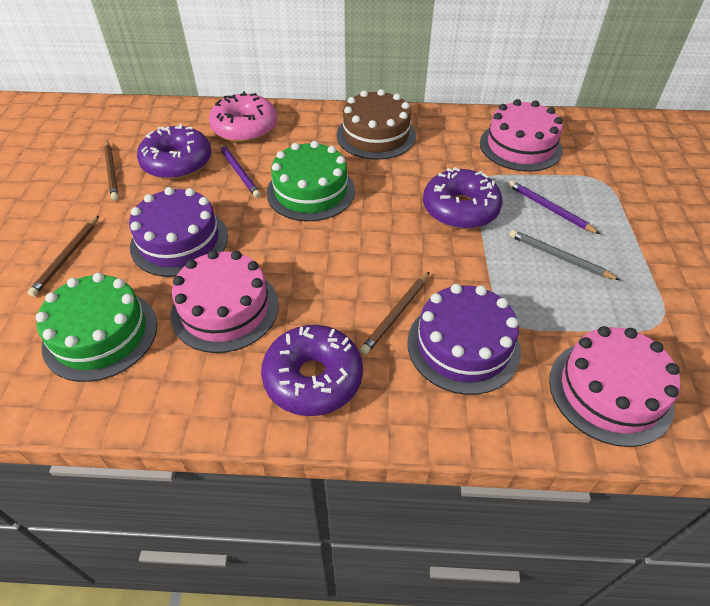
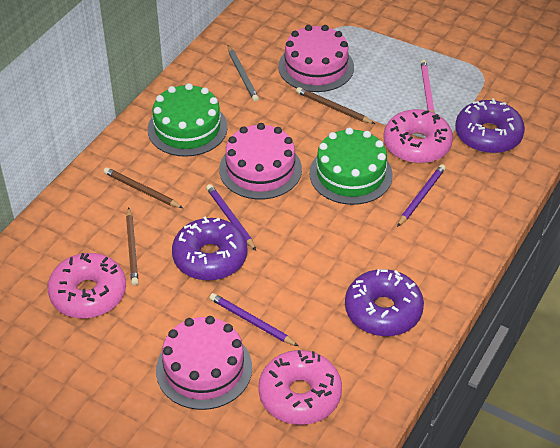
brown cake: 1 -> 0
pink donut: 1 -> 3
pink pencil: 0 -> 1
purple cake: 2 -> 0
purple pencil: 2 -> 3

